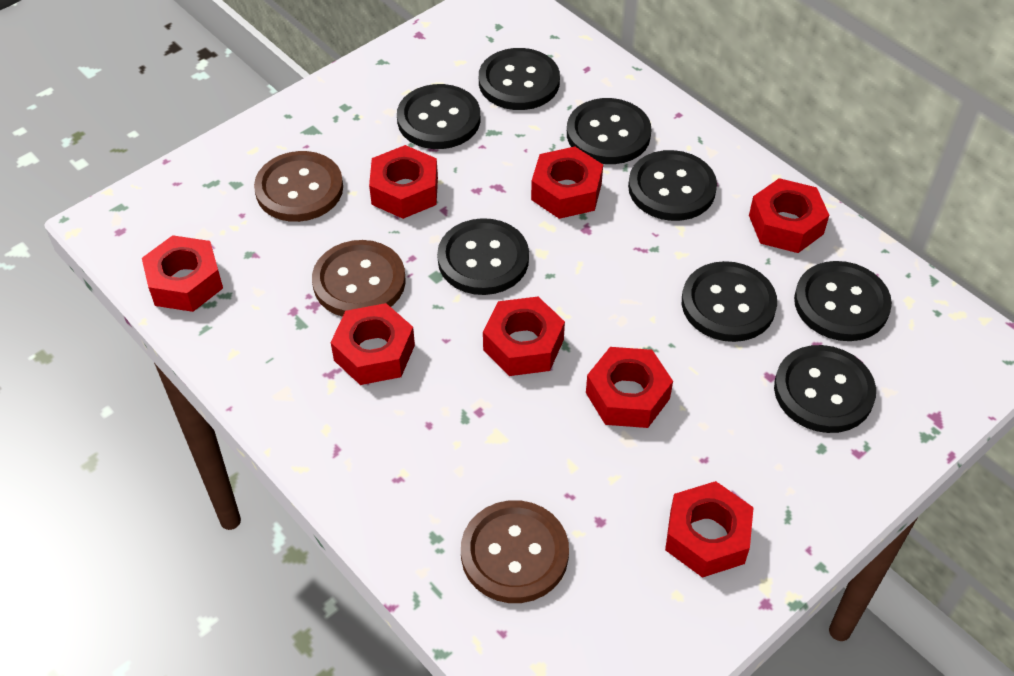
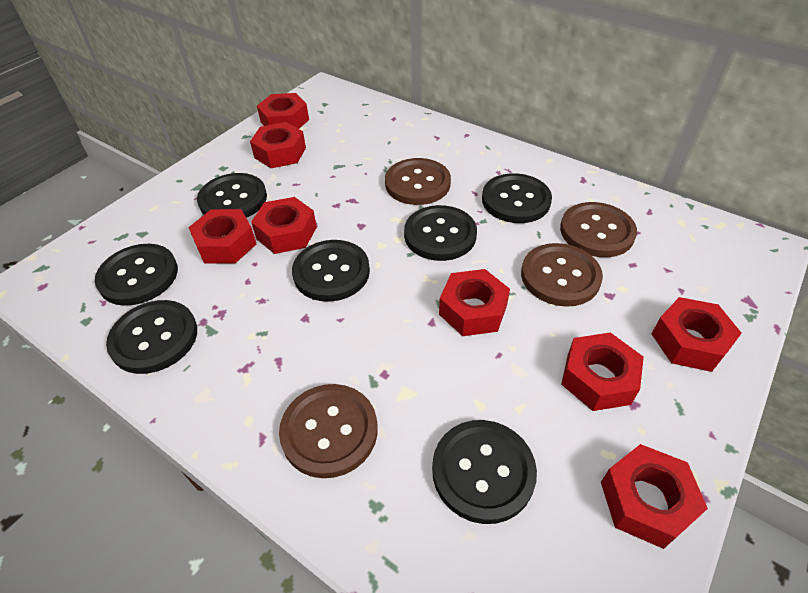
black button: 8 -> 7
brown button: 3 -> 4

